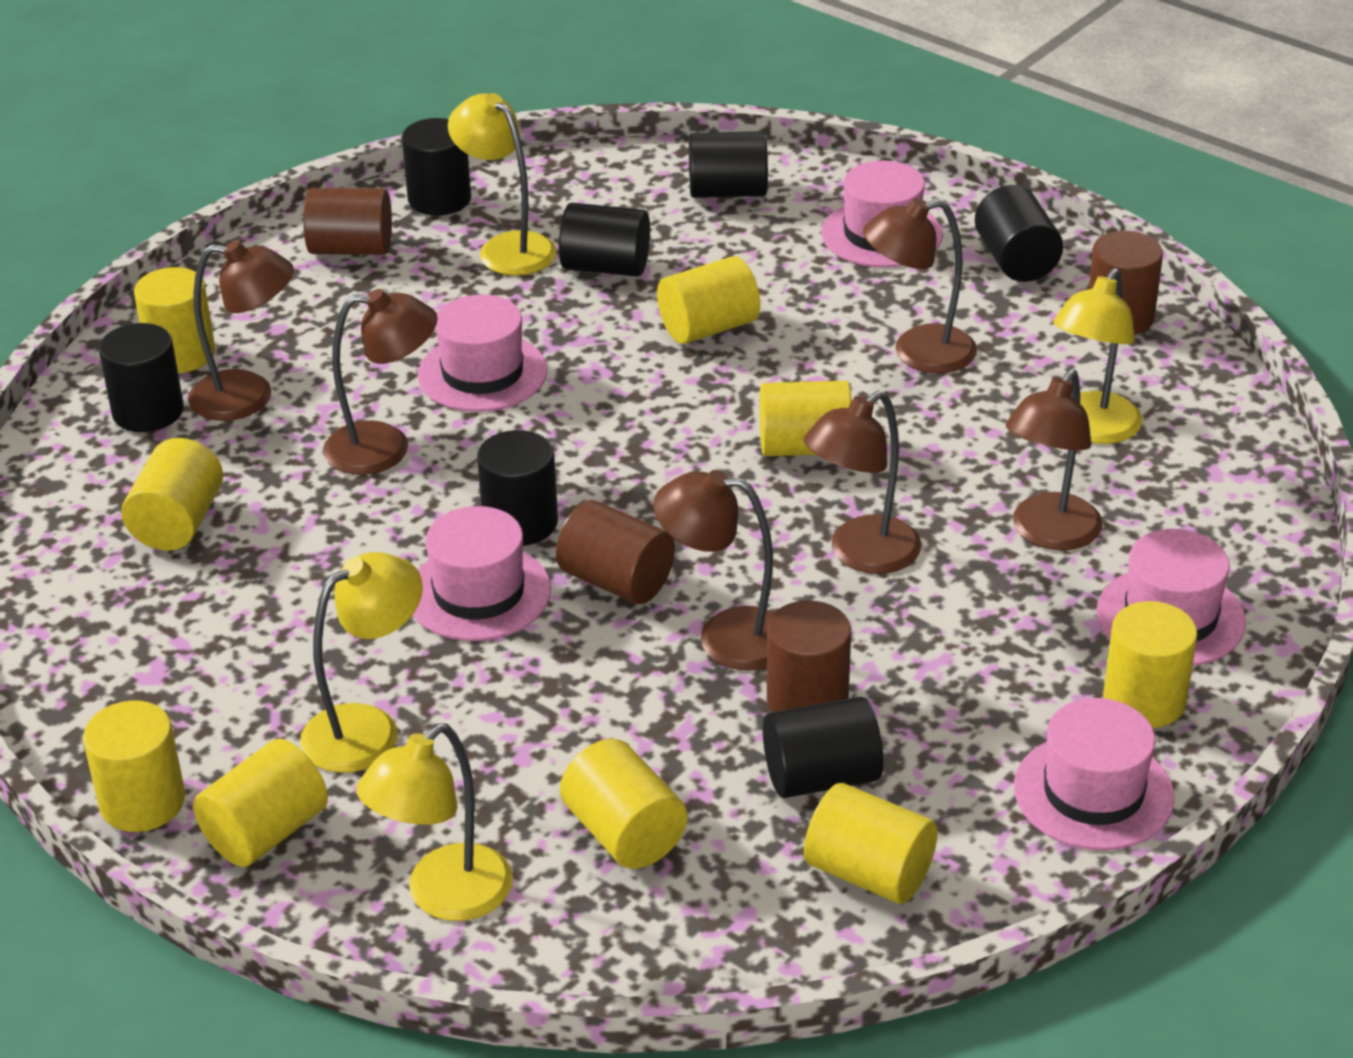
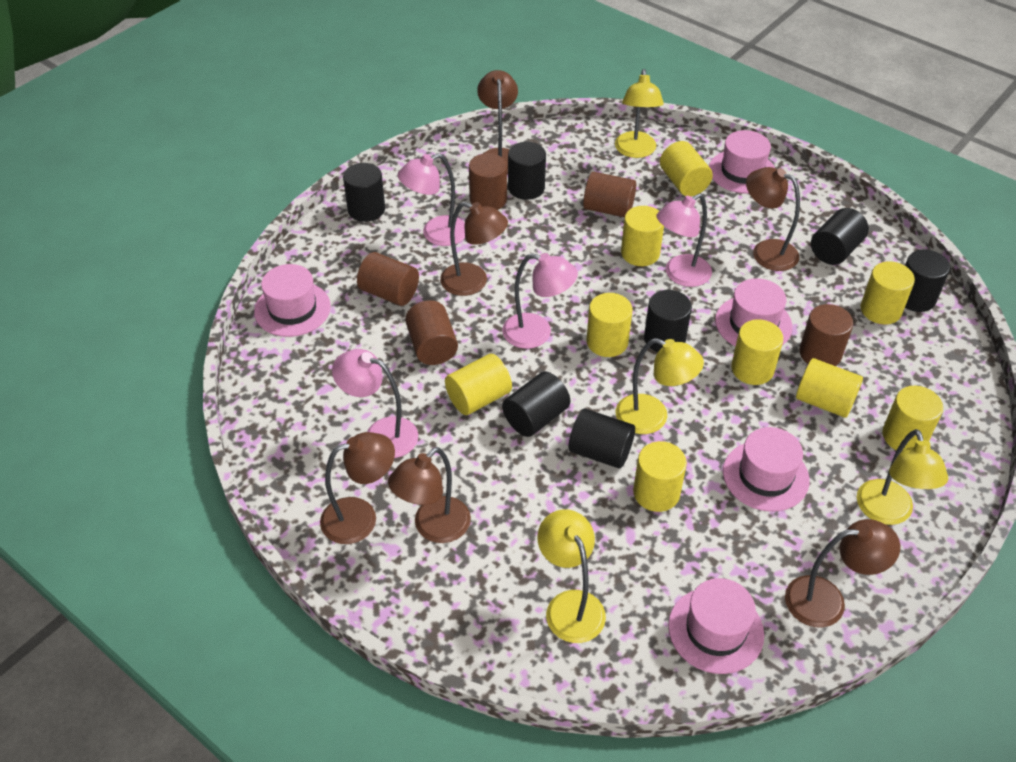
brown cylinder: 4 -> 5
pink lamp: 0 -> 4

